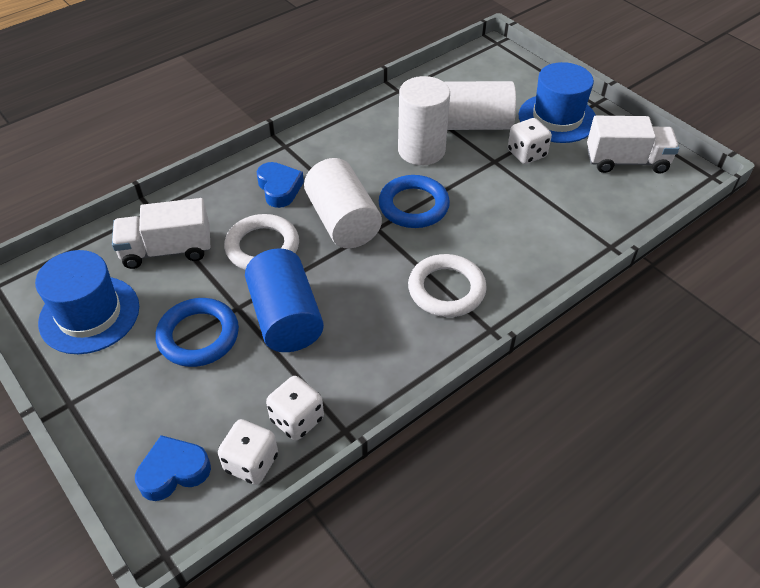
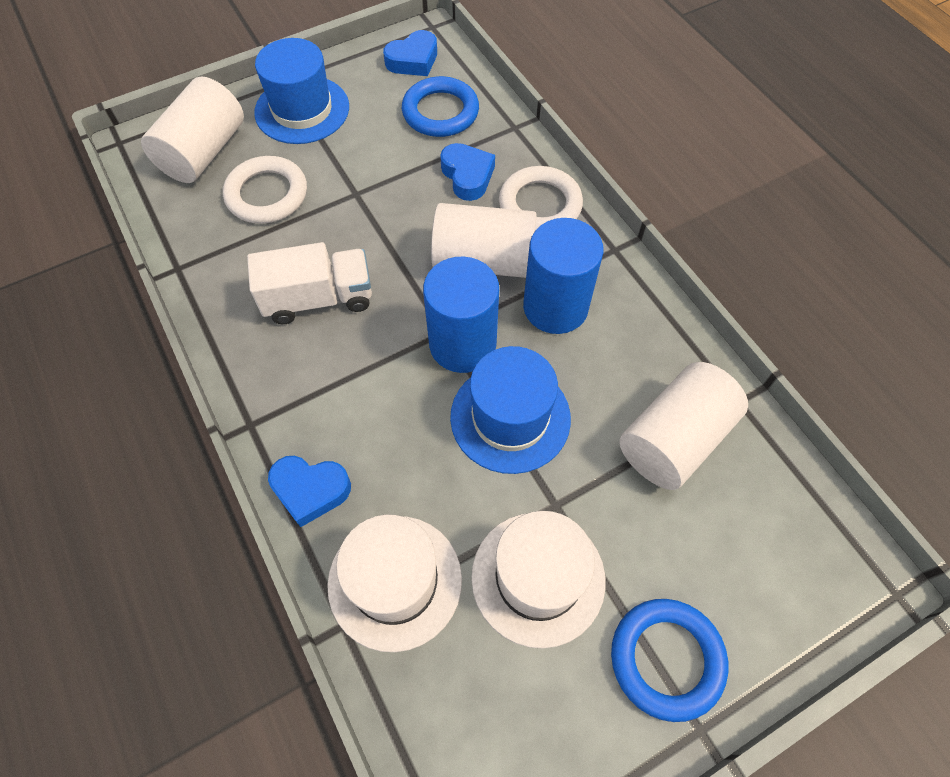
blue cylinder: 1 -> 2
blue heart: 2 -> 3
white dice: 3 -> 0
white hat: 0 -> 2
white truck: 2 -> 1

